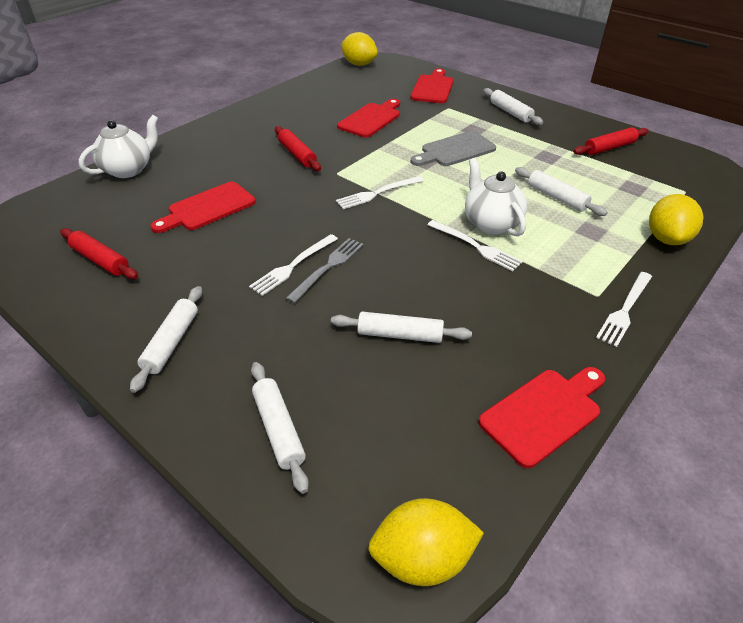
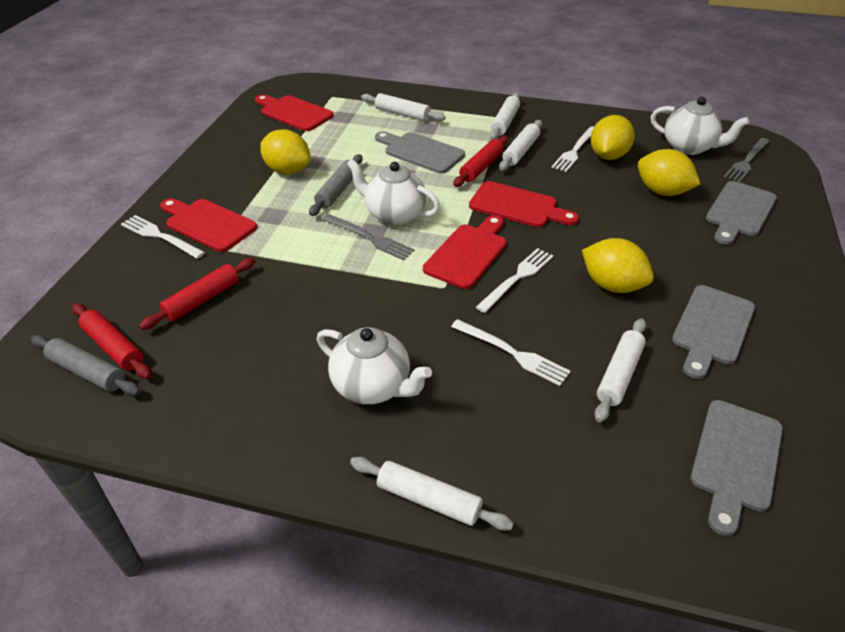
grey cutting board: 1 -> 4
grey fork: 1 -> 2
grey rolling pin: 0 -> 2
white teapot: 2 -> 3
yellow lemon: 3 -> 4

